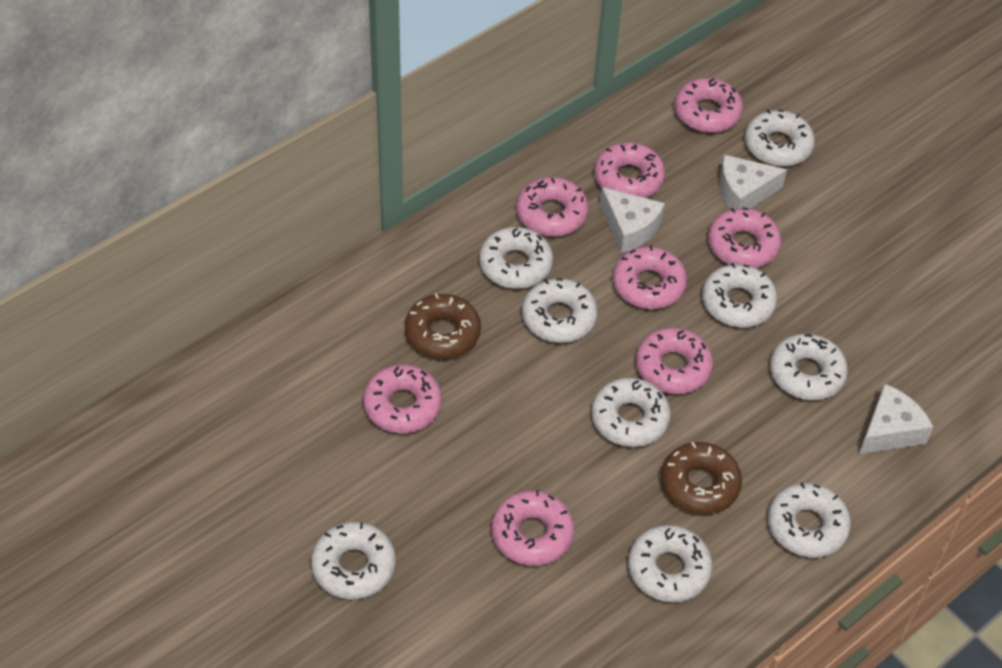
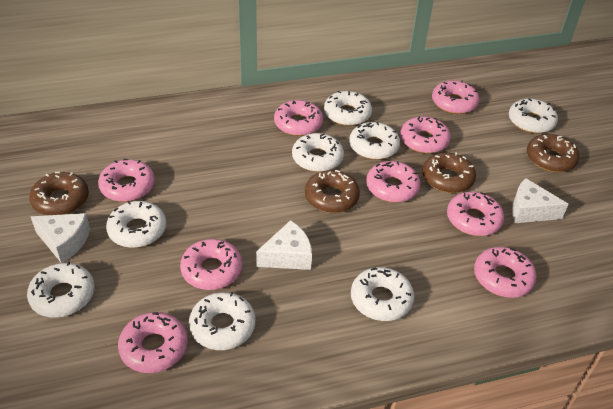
brown donut: 2 -> 4
pink donut: 8 -> 9
white donut: 9 -> 8

